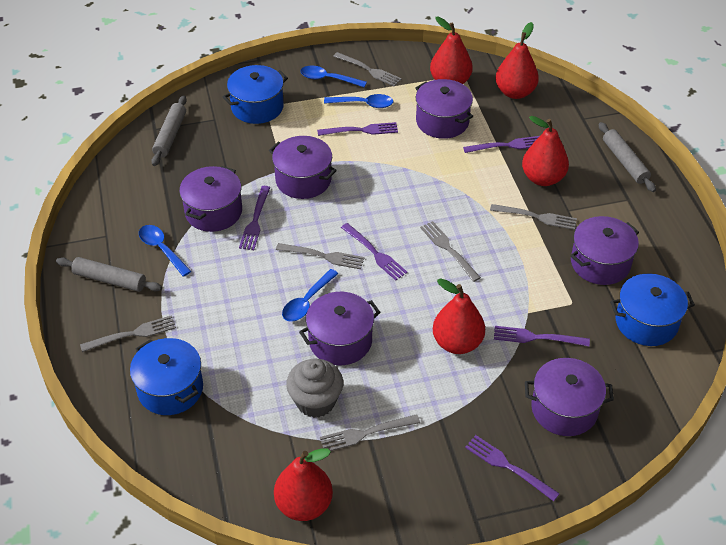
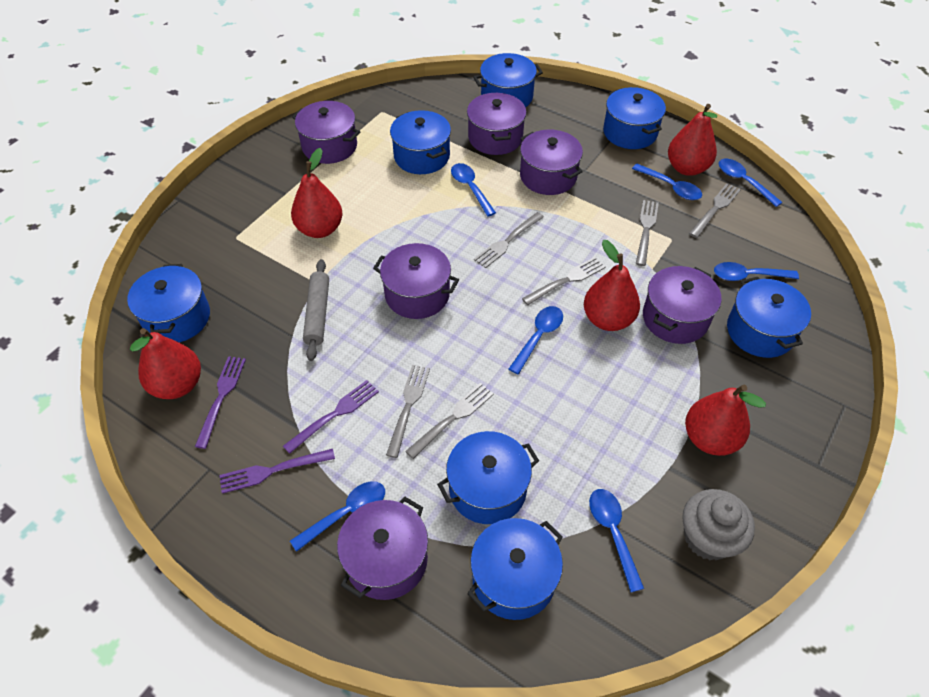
blue pot: 3 -> 7
blue spoon: 4 -> 7
grey rolling pin: 3 -> 1
purple fork: 6 -> 3

